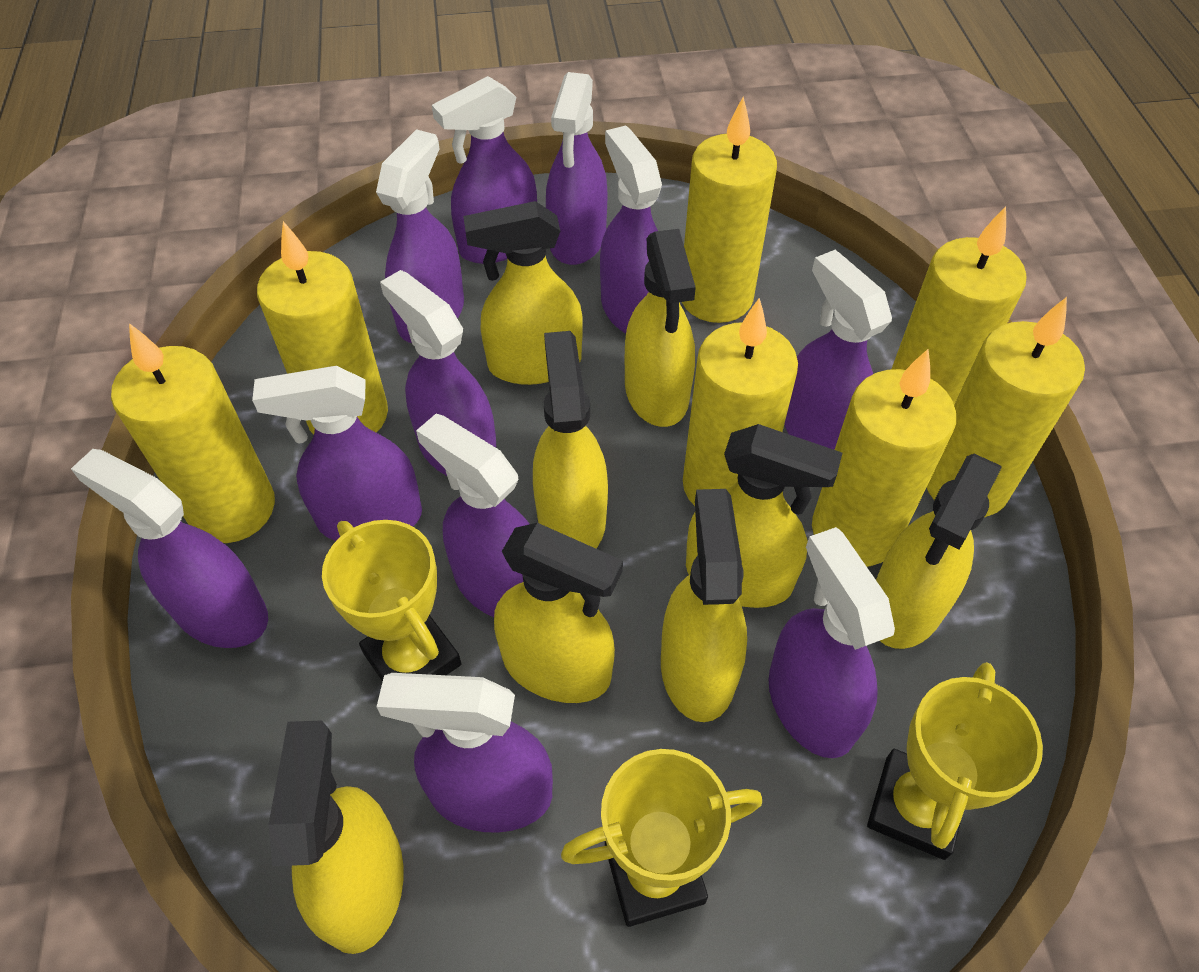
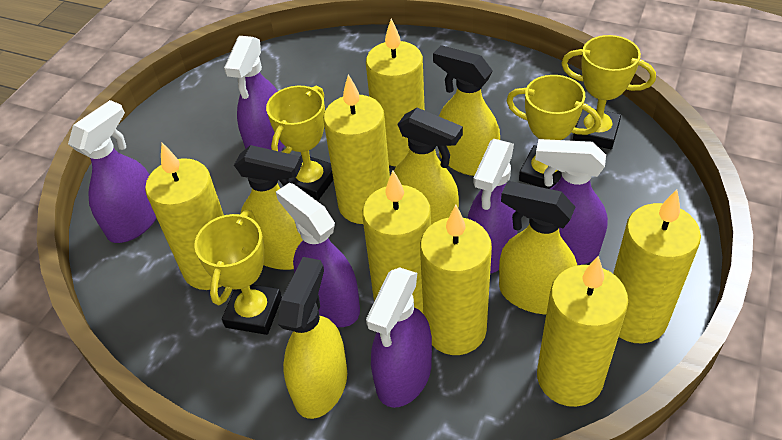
purple spray bottle: 11 -> 6
yellow spray bottle: 8 -> 5
yellow trophy: 3 -> 4

